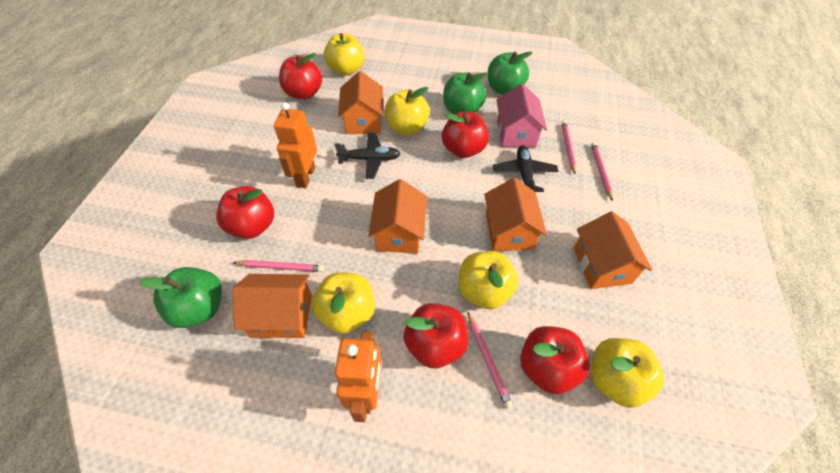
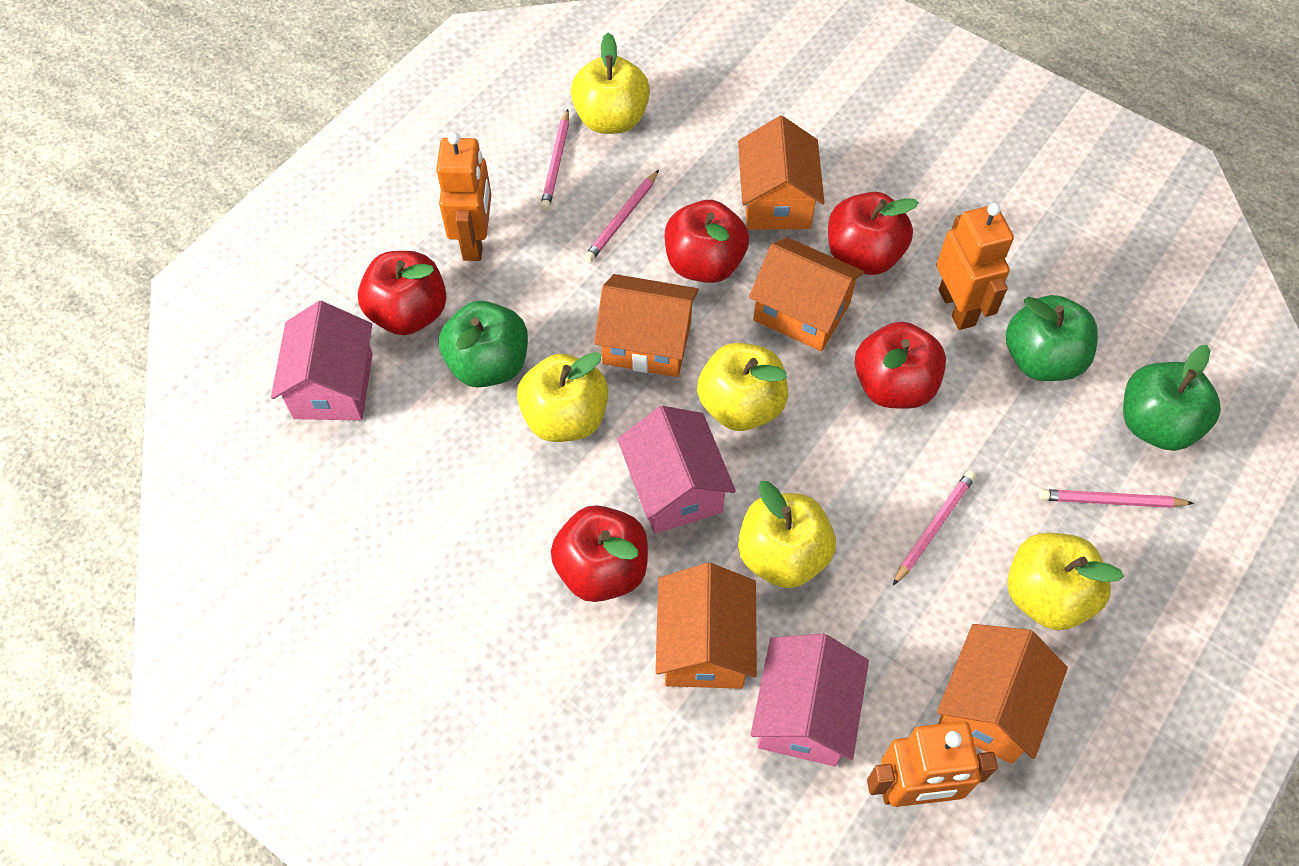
black plane: 2 -> 0
orange robot: 2 -> 3
pink house: 1 -> 3

